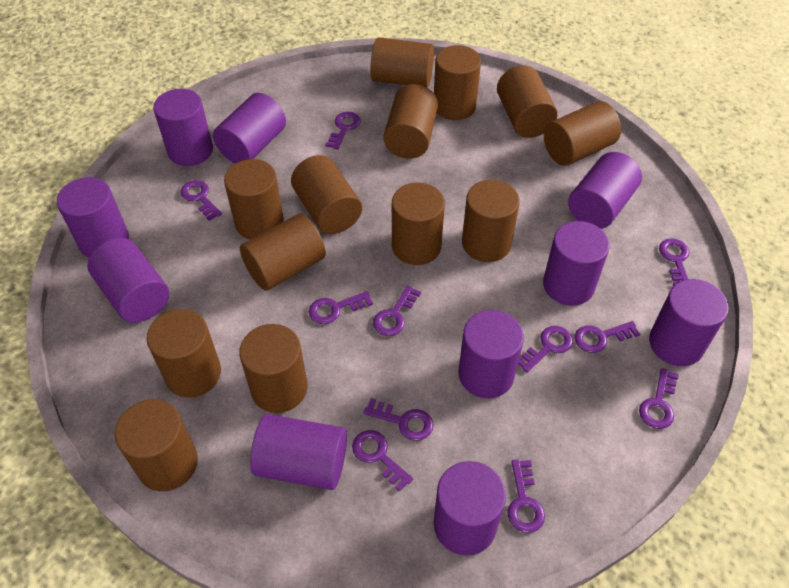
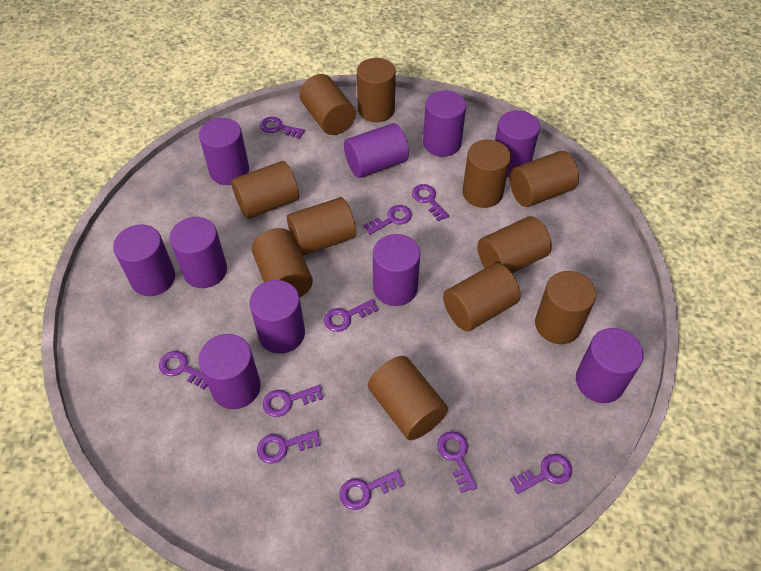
brown cylinder: 13 -> 11
purple key: 11 -> 10

